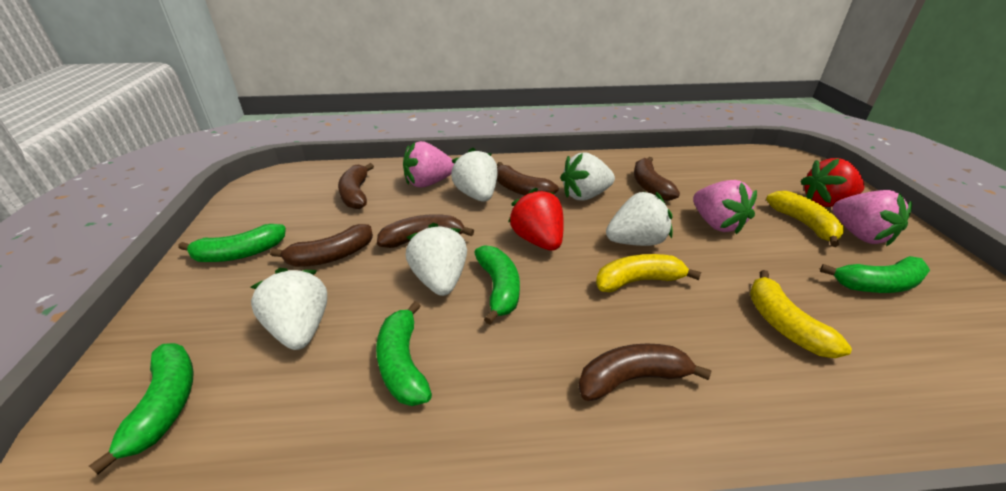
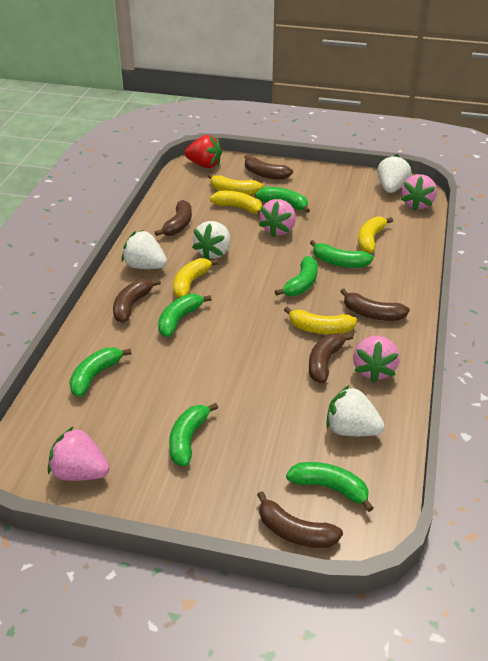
green banana: 5 -> 7
pink strawberry: 3 -> 4
red strawberry: 2 -> 1
white strawberry: 5 -> 4
yellow banana: 3 -> 5

